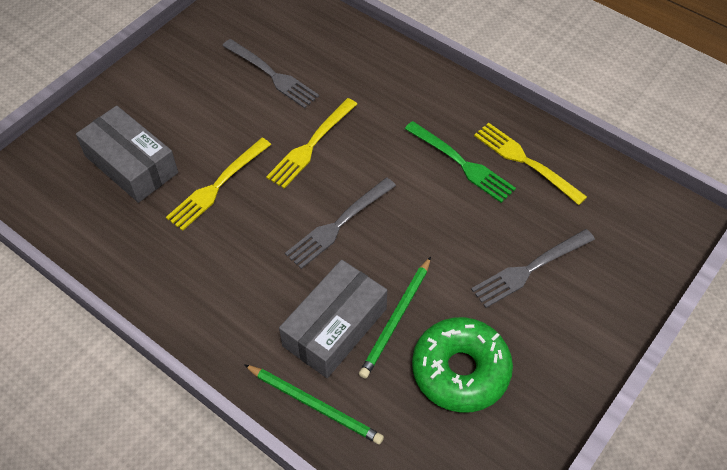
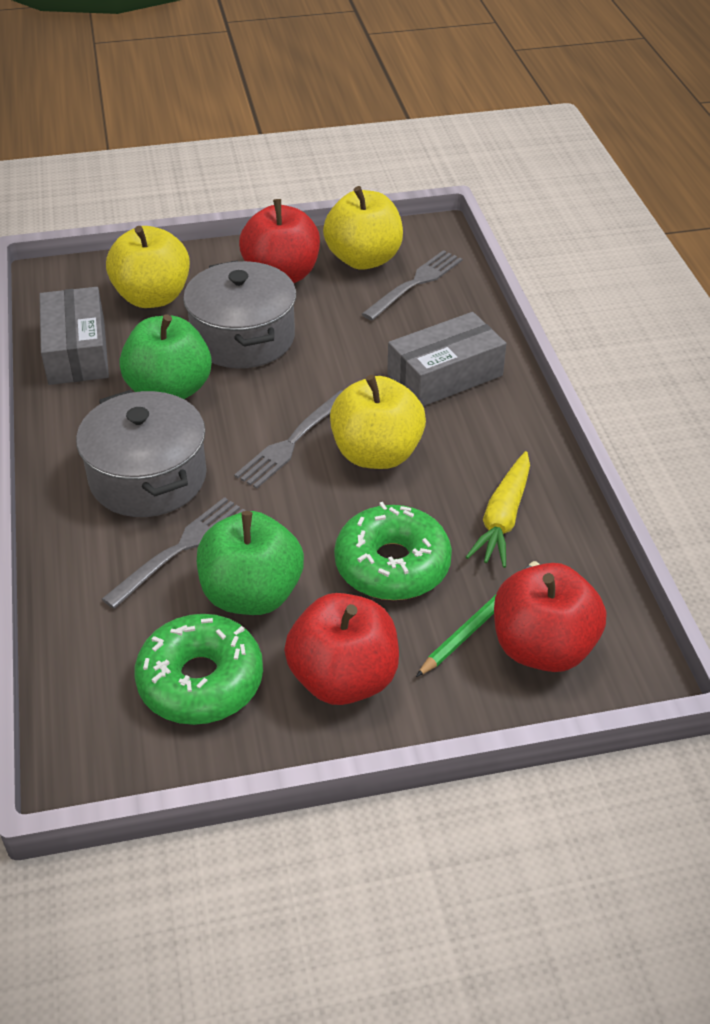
green apple: 0 -> 2
green donut: 1 -> 2
green fork: 1 -> 0
green pencil: 2 -> 1
grey pot: 0 -> 2
red apple: 0 -> 3
yellow apple: 0 -> 3
yellow carrot: 0 -> 1
yellow fork: 3 -> 0

